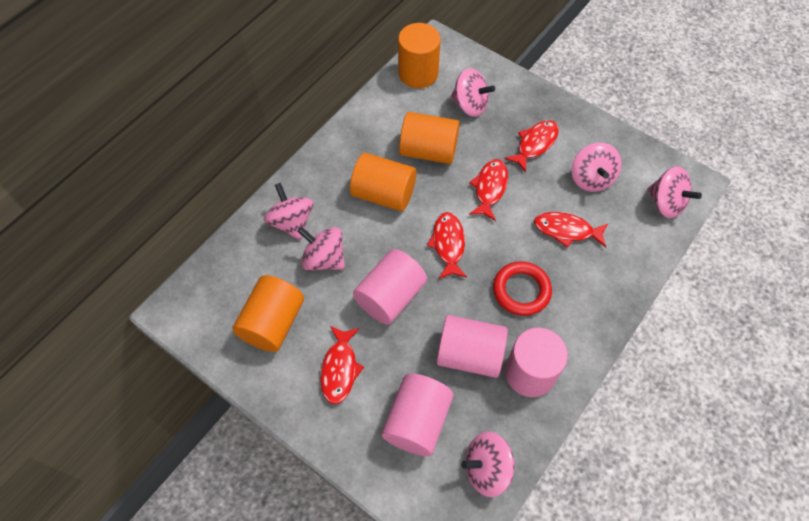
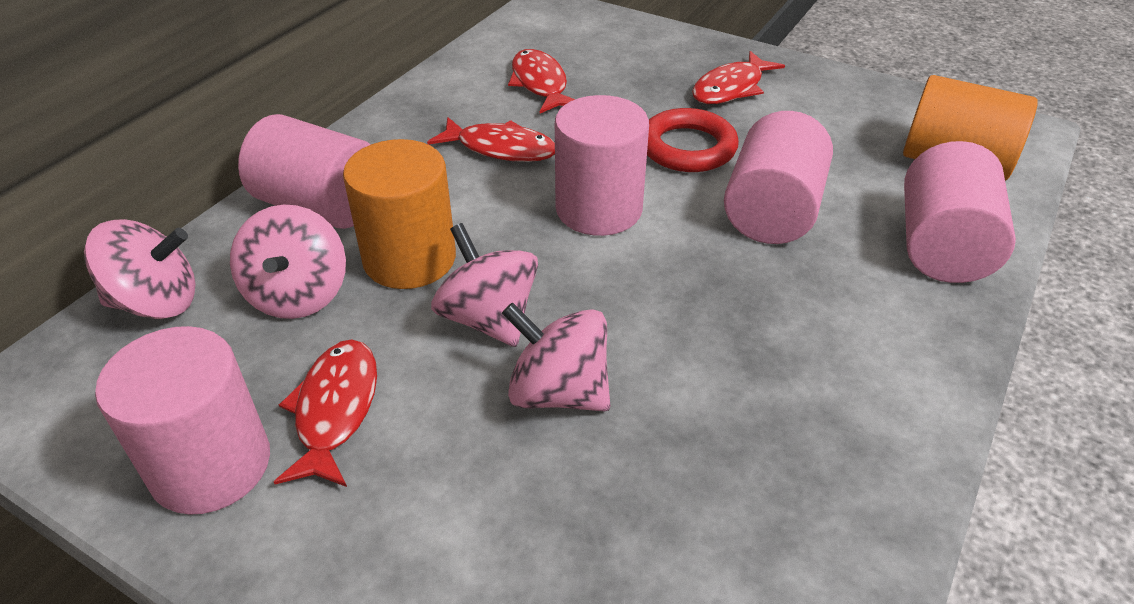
orange cylinder: 4 -> 2
pink cylinder: 4 -> 5
pink spinning top: 6 -> 4
red fish: 5 -> 4

